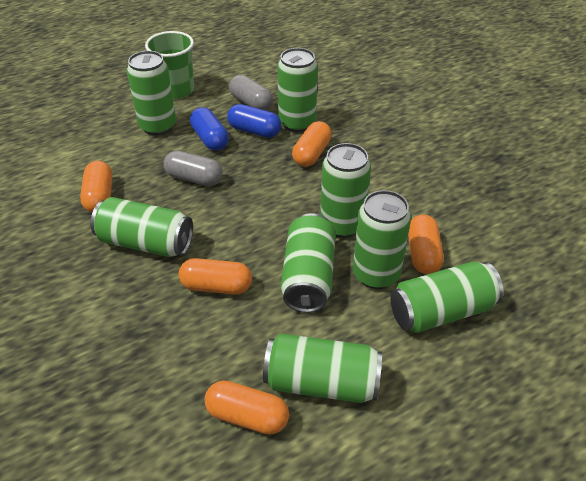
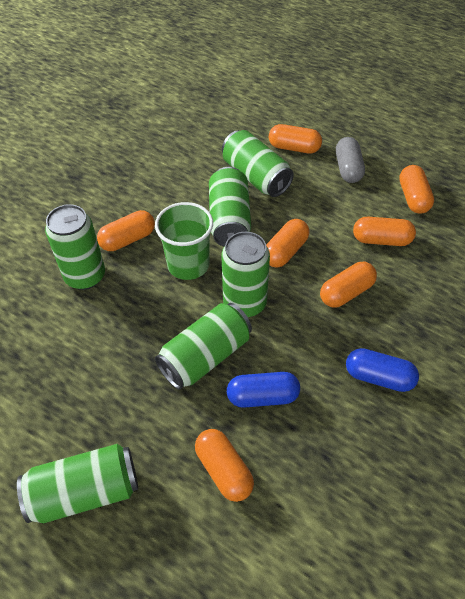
green can: 8 -> 6
grey capsule: 2 -> 1
orange capsule: 5 -> 7

